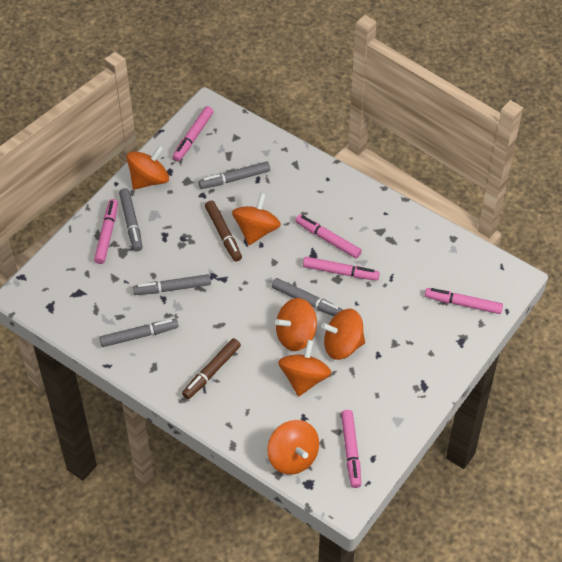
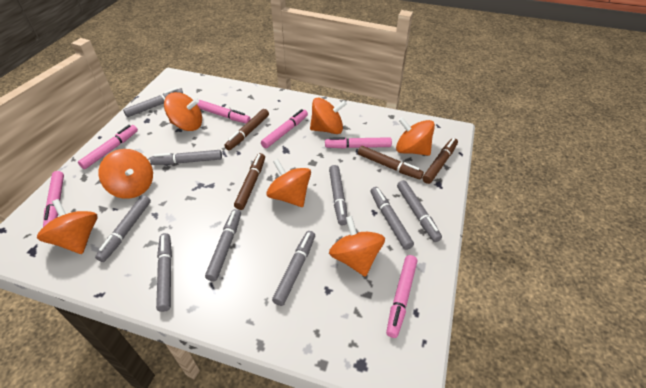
brown marker: 2 -> 4
grey marker: 5 -> 9
orange spinning top: 6 -> 7

